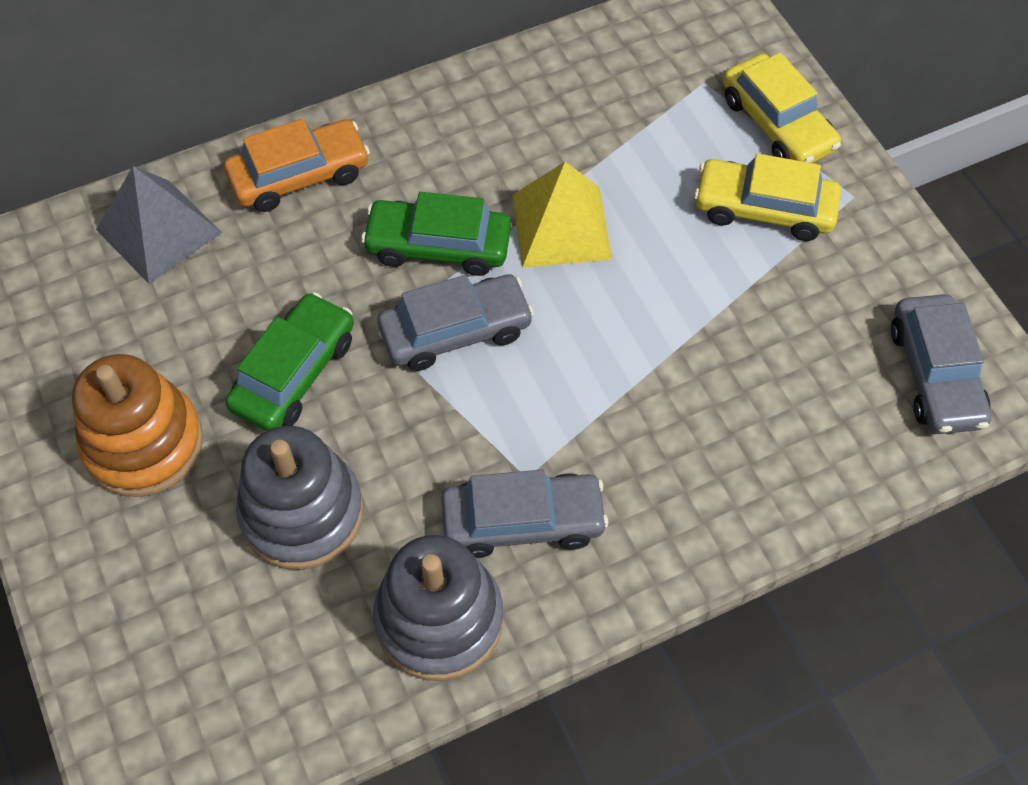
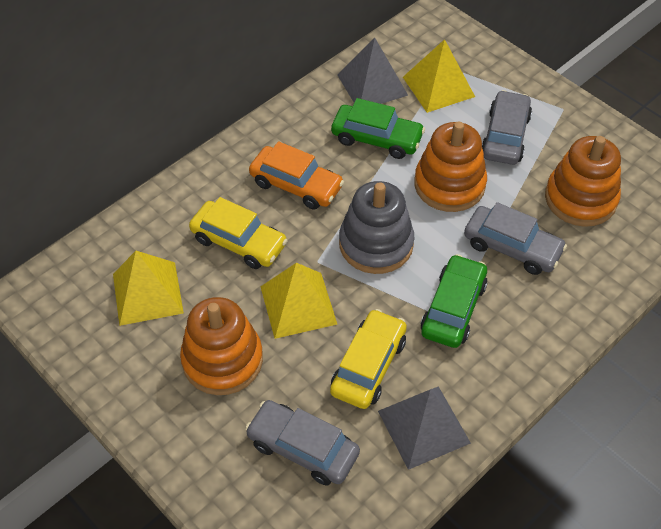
grey pyramid: 1 -> 2
grey stacking toy: 2 -> 1
orange stacking toy: 1 -> 3
yellow pyramid: 1 -> 3

